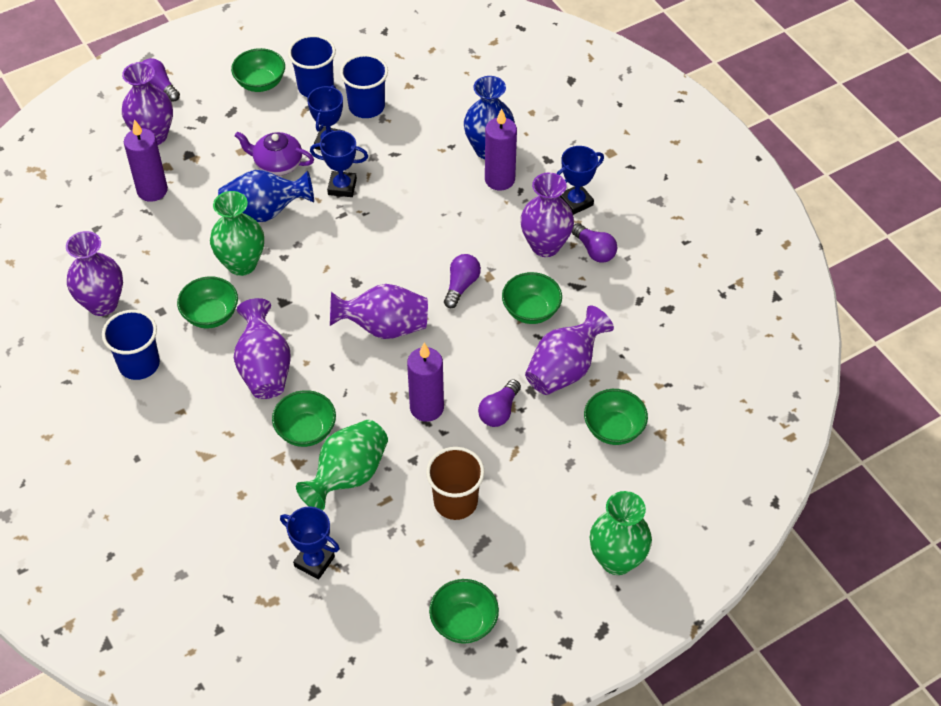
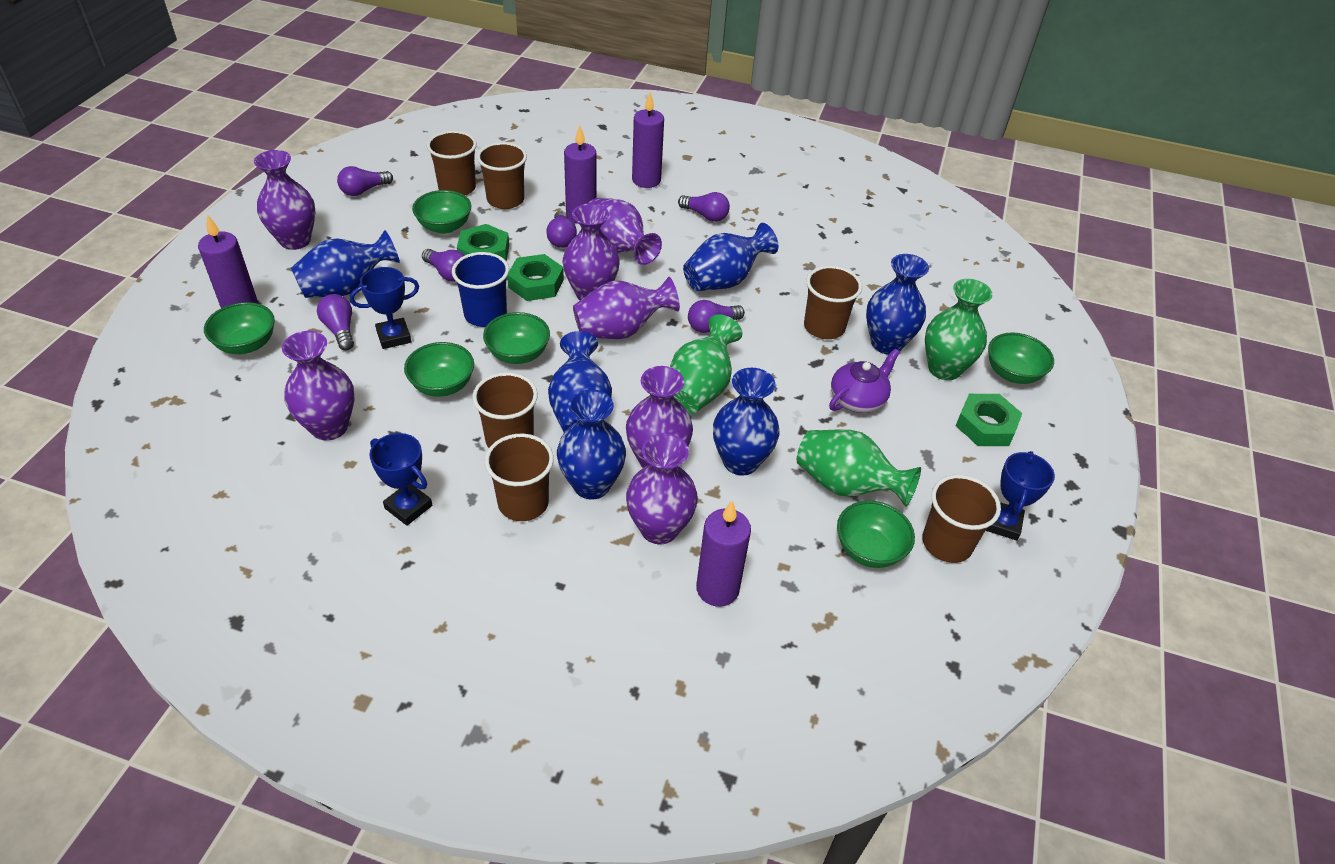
blue cup: 3 -> 1
blue trophy: 4 -> 3
blue vase: 2 -> 6
brown cup: 1 -> 6
green nut: 0 -> 3
purple candle: 3 -> 4
purple light bulb: 4 -> 6
purple vase: 6 -> 7

